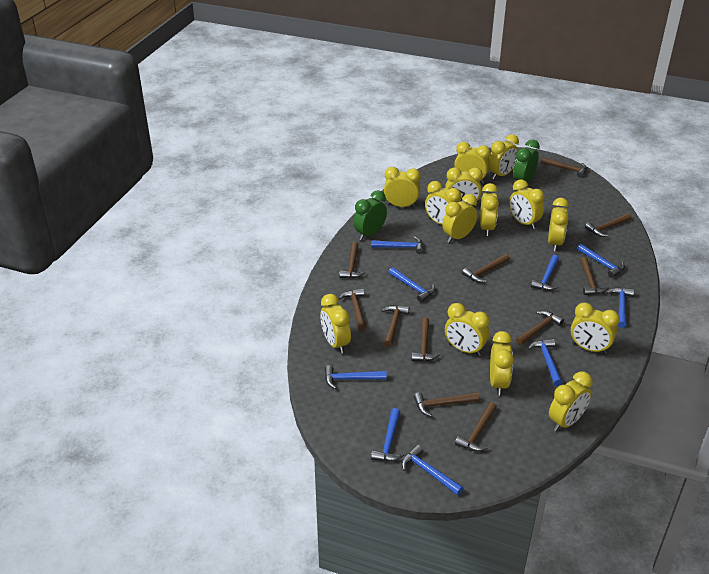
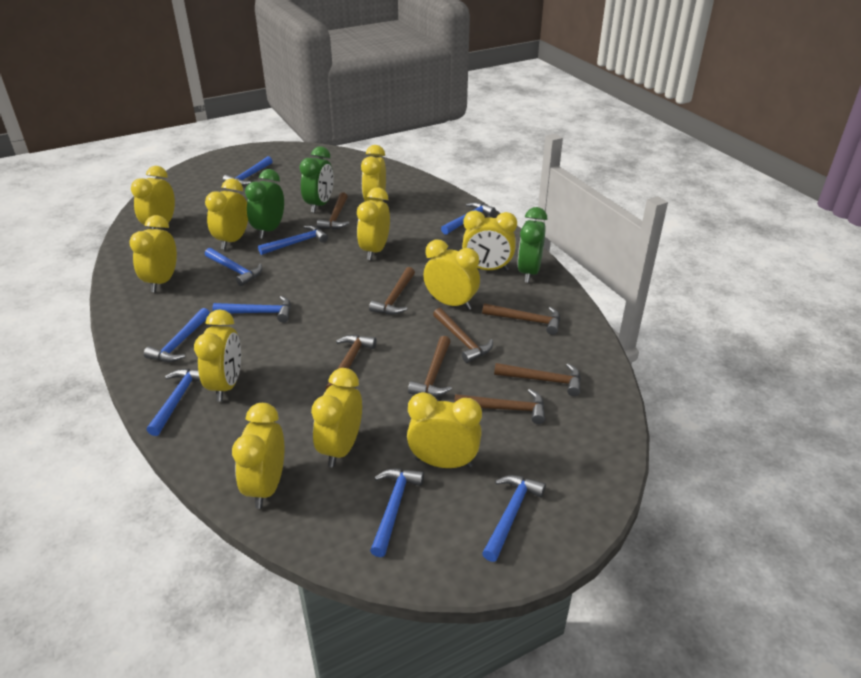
brown hammer: 11 -> 8
green clock: 2 -> 3
yellow clock: 14 -> 11

